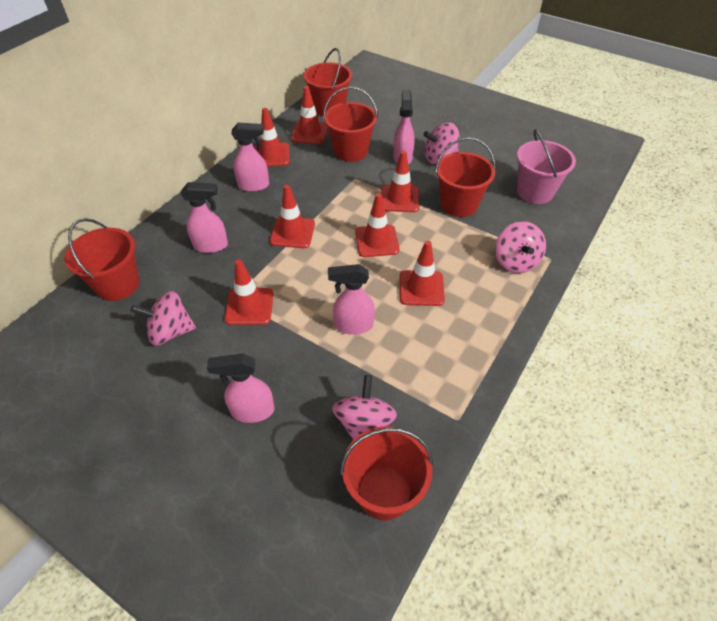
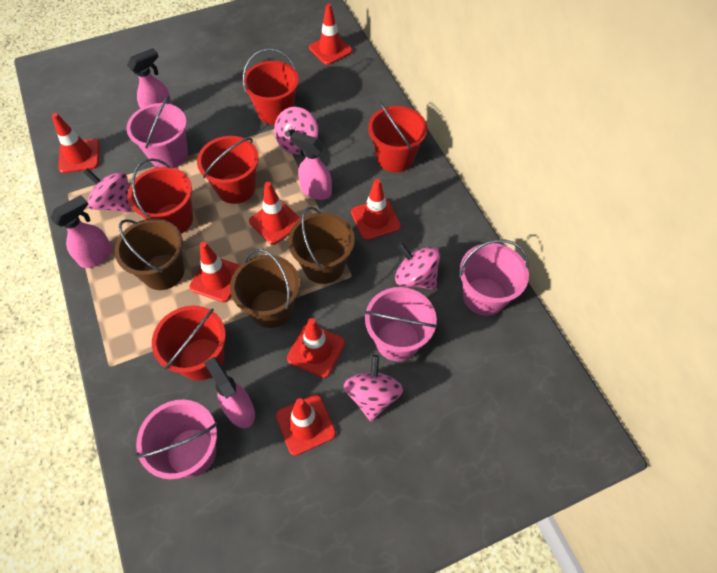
brown bucket: 0 -> 3
pink bucket: 1 -> 4
pink spray bottle: 5 -> 4

